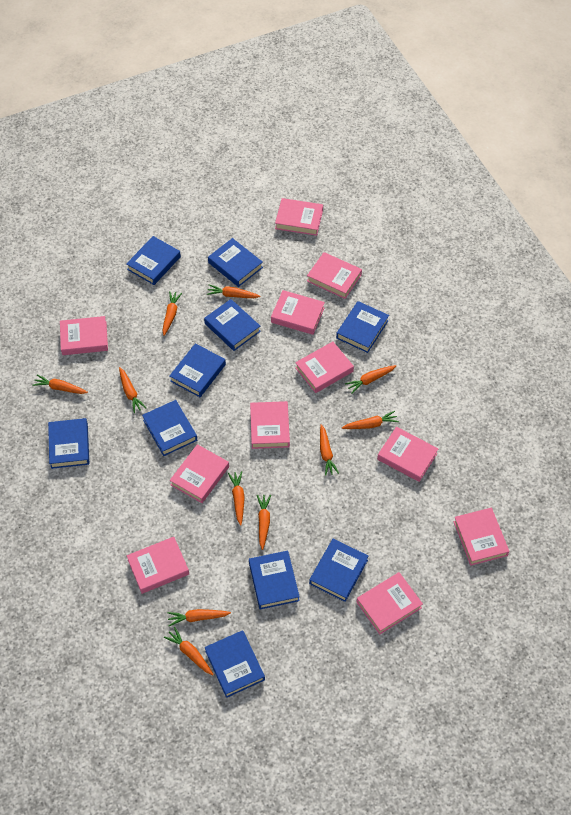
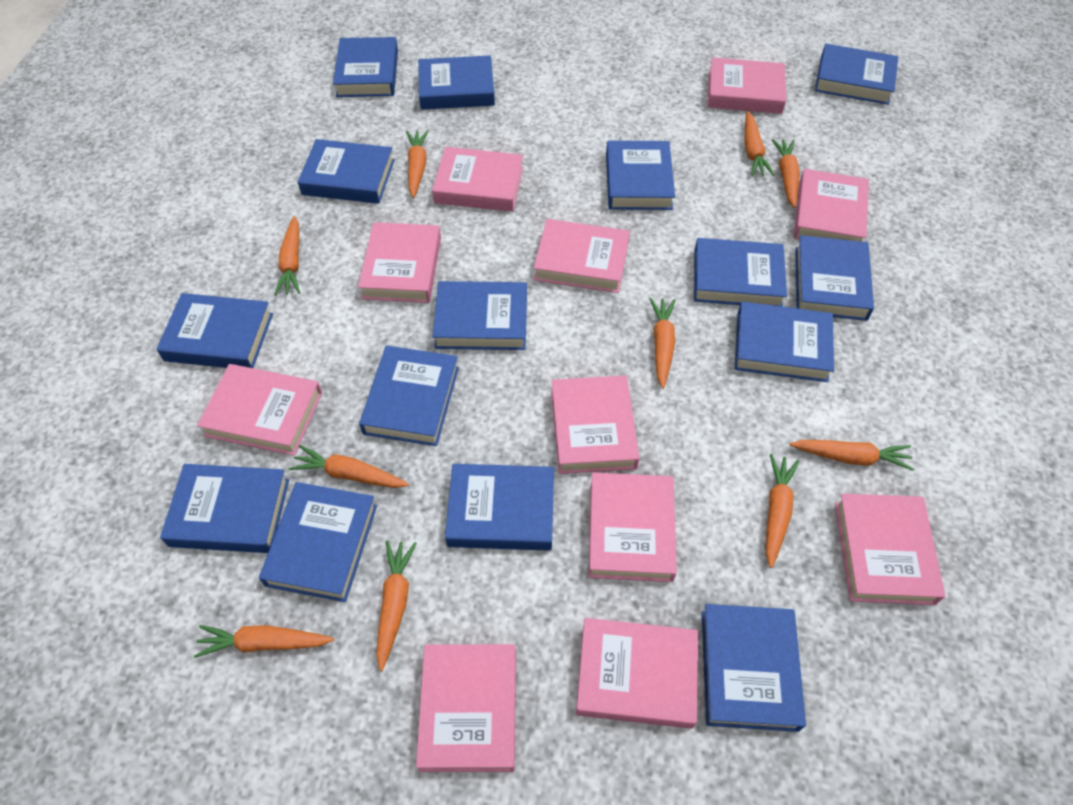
blue book: 10 -> 15
orange carrot: 11 -> 10

